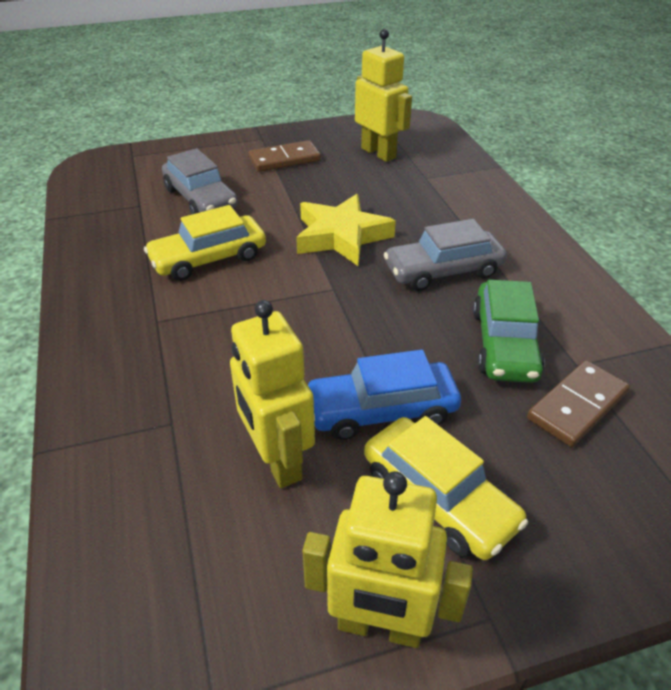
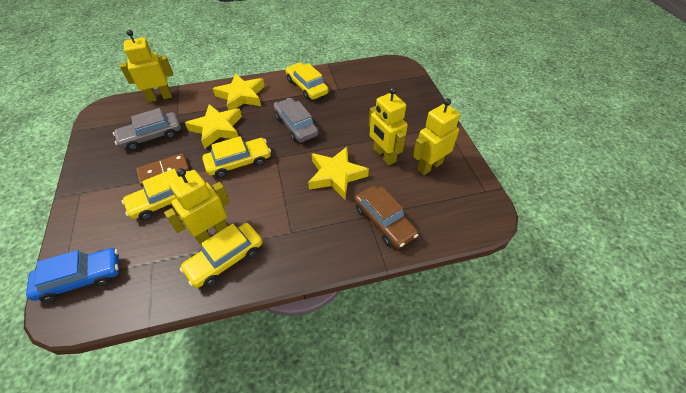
brown car: 0 -> 1
brown domino: 2 -> 1
green car: 1 -> 0
yellow car: 2 -> 4
yellow robot: 3 -> 4
yellow star: 1 -> 3

